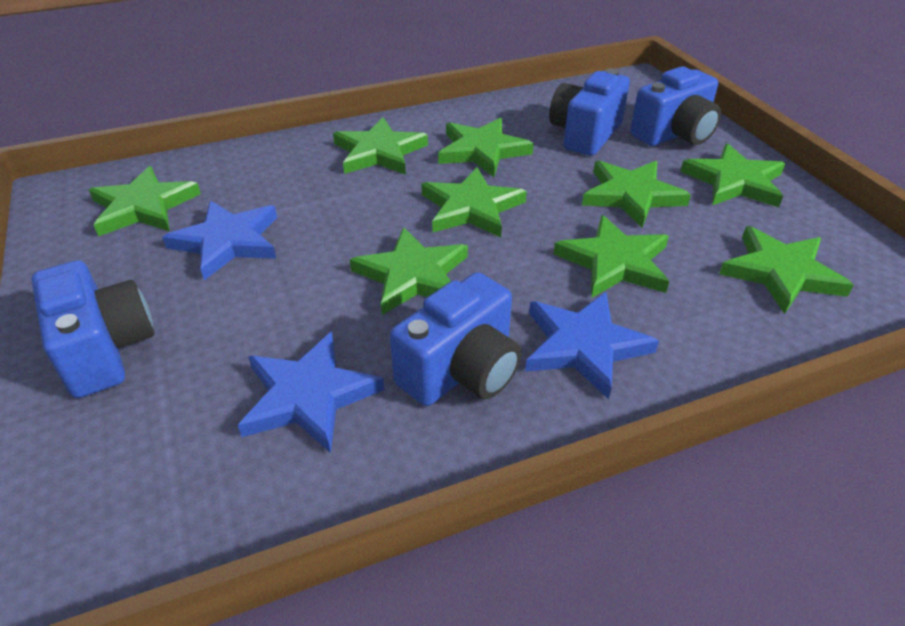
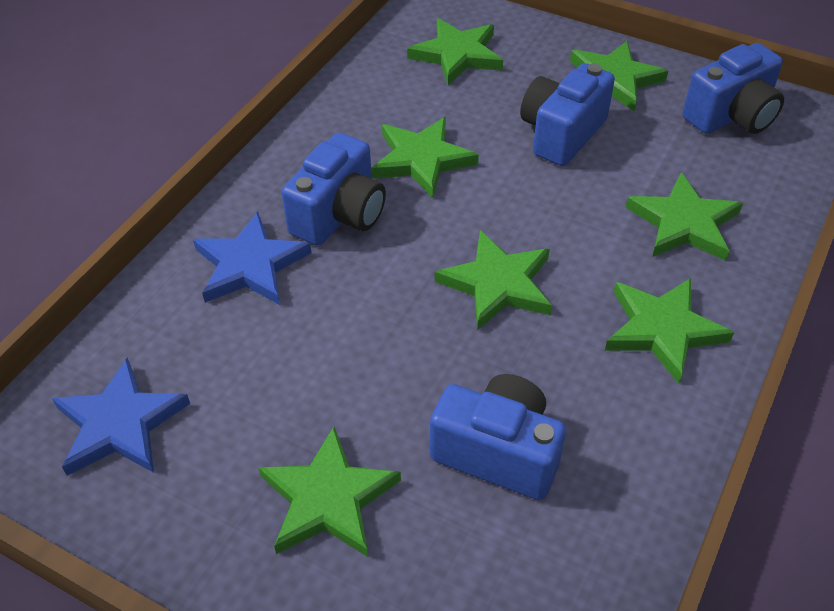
blue star: 3 -> 2
green star: 9 -> 7

